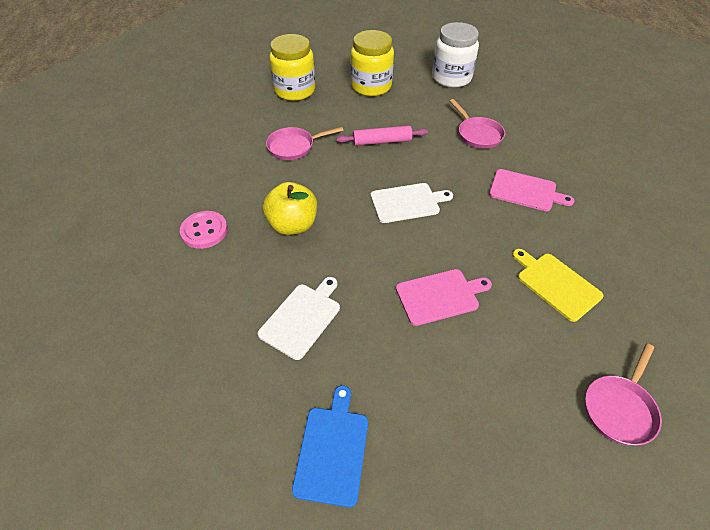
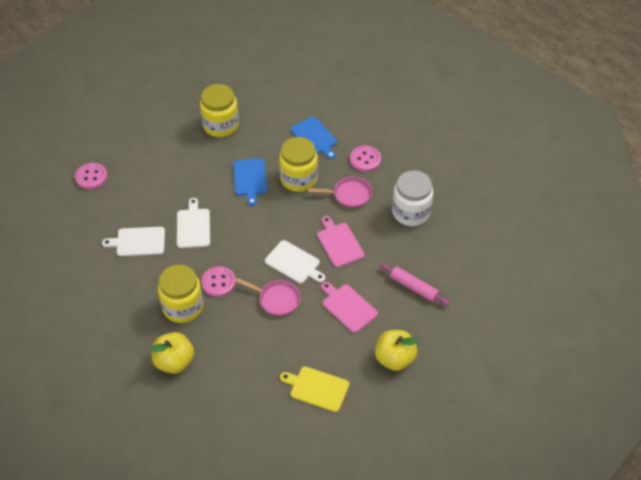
blue cutting board: 1 -> 2
pink button: 1 -> 3
pink pan: 3 -> 2
white cutting board: 2 -> 3
yellow apple: 1 -> 2
yellow jar: 2 -> 3

